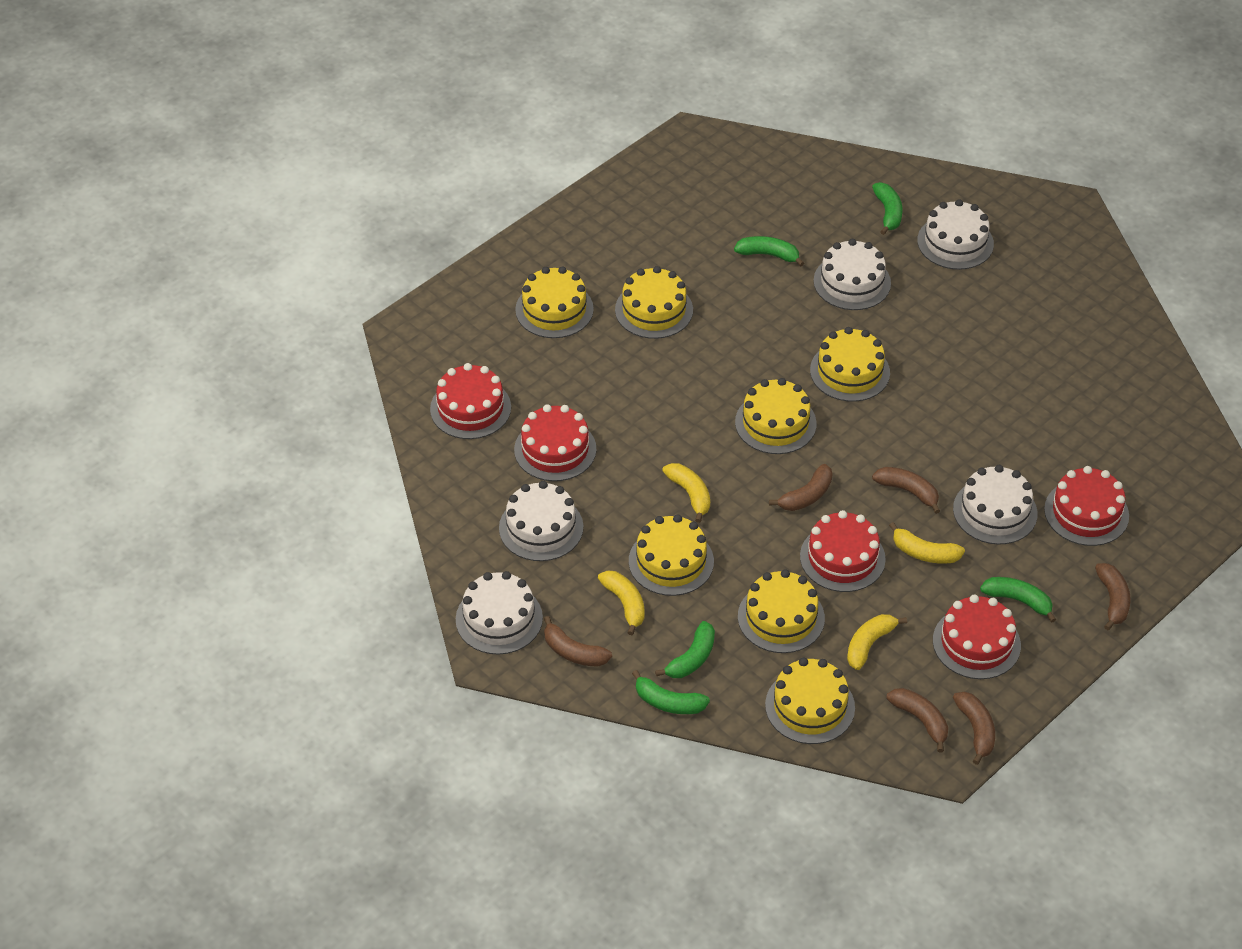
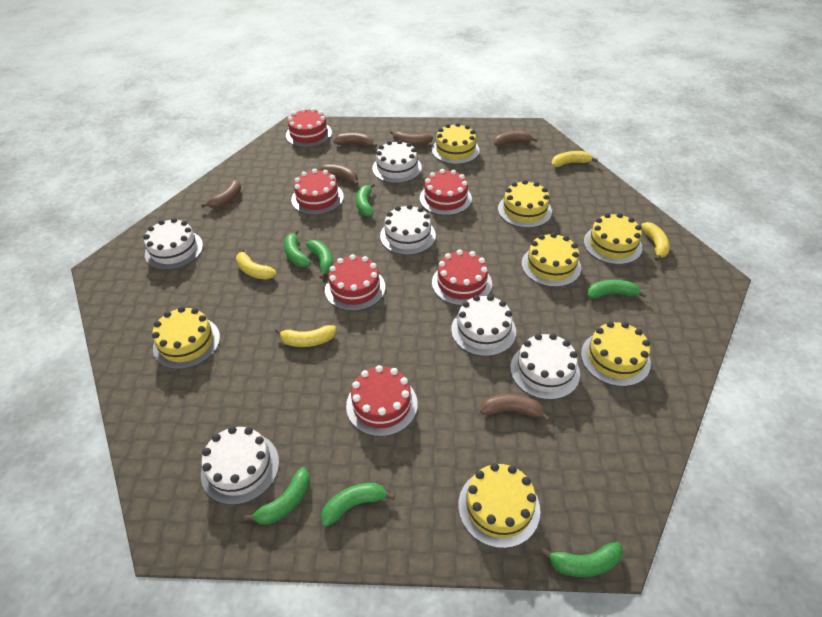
green banana: 5 -> 7
red cake: 5 -> 6
white cake: 5 -> 6

